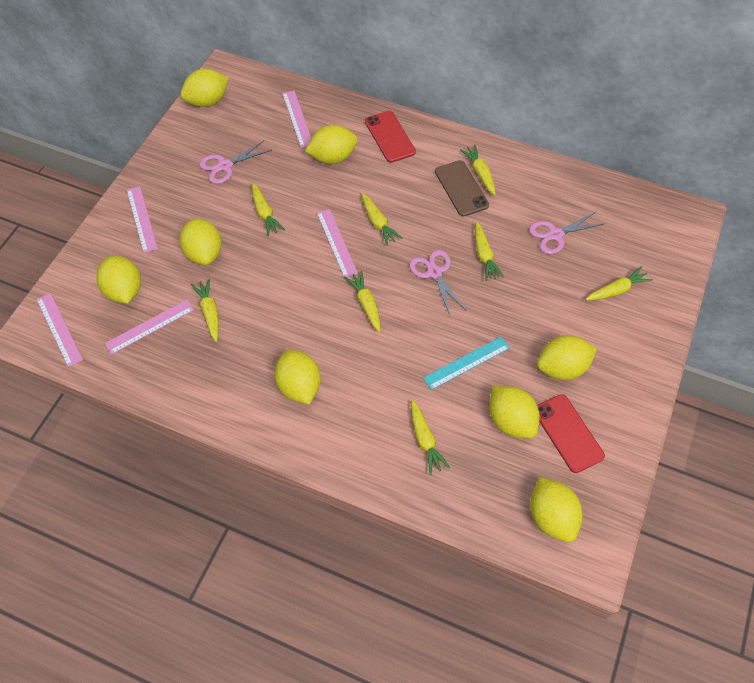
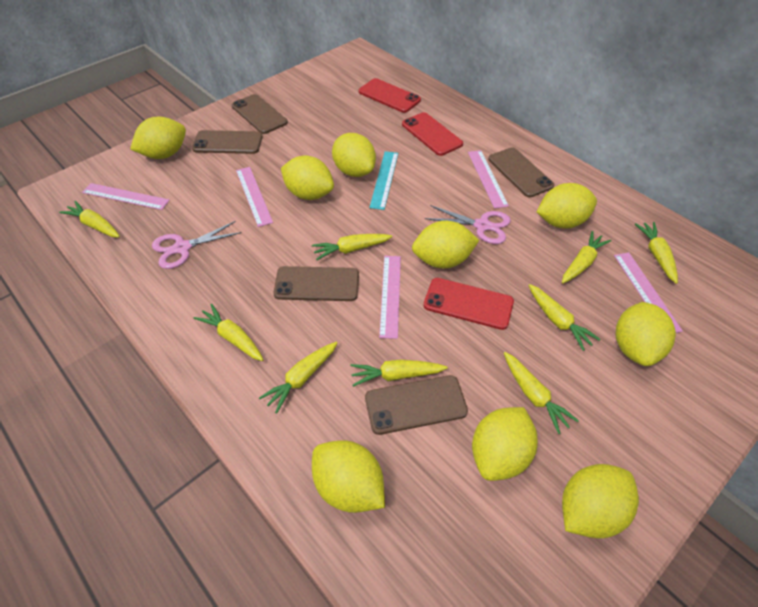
brown phone: 1 -> 5
pink scissors: 3 -> 2
red phone: 2 -> 3
yellow carrot: 8 -> 9
yellow lemon: 8 -> 9

